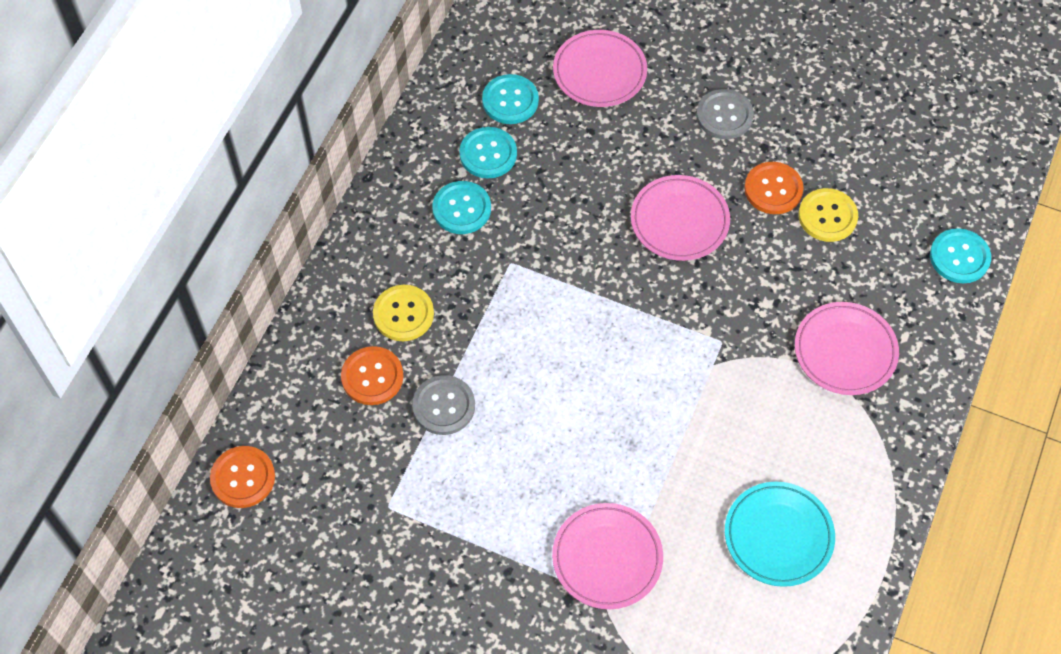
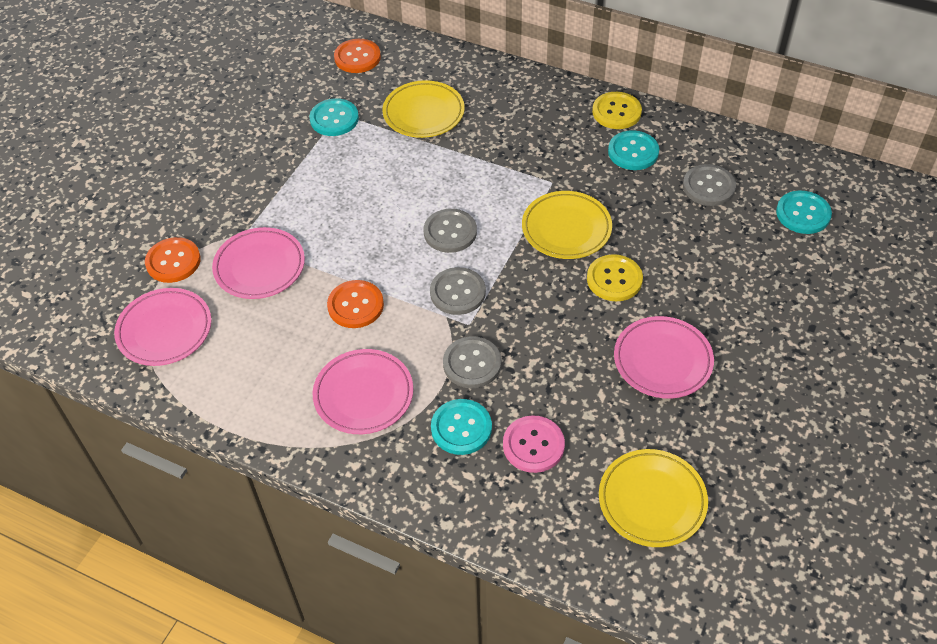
grey button: 2 -> 4
pink button: 0 -> 1
turquoise plate: 1 -> 0
yellow plate: 0 -> 3

